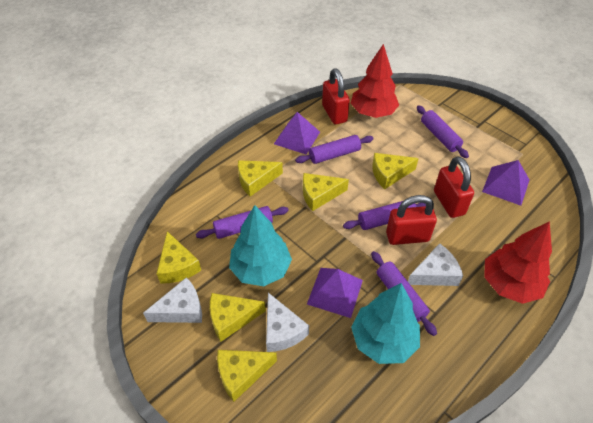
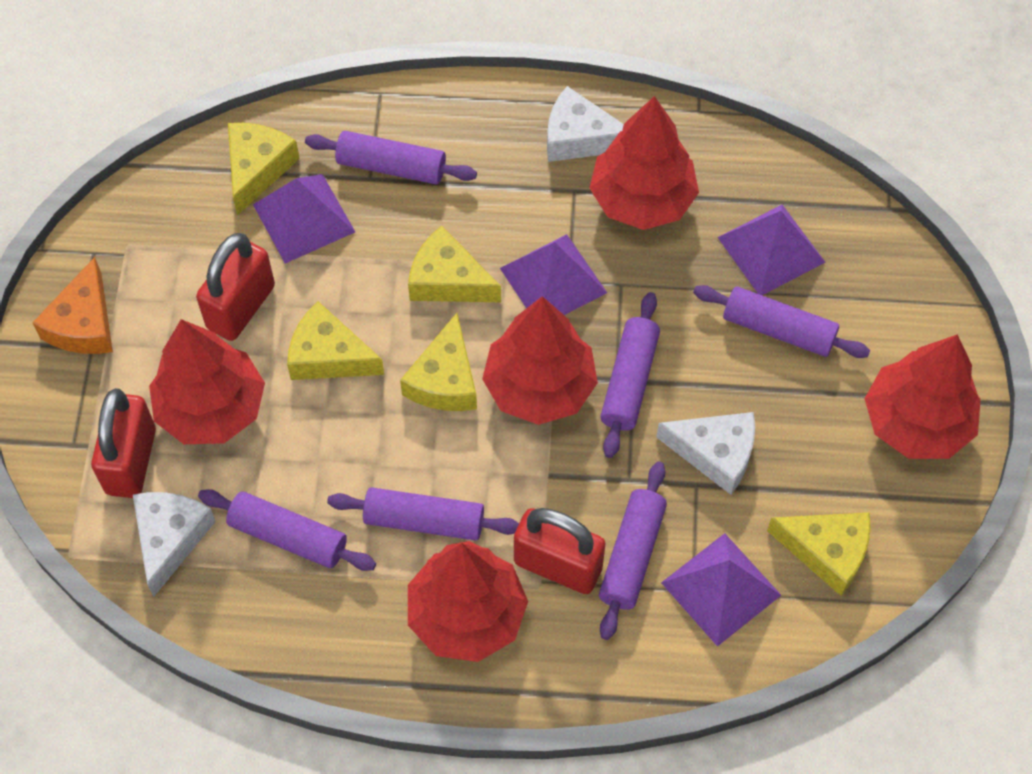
orange cheese: 0 -> 1
purple pyramid: 3 -> 4
purple rolling pin: 5 -> 6
red tree: 2 -> 5
turquoise tree: 2 -> 0
yellow cheese: 6 -> 5

